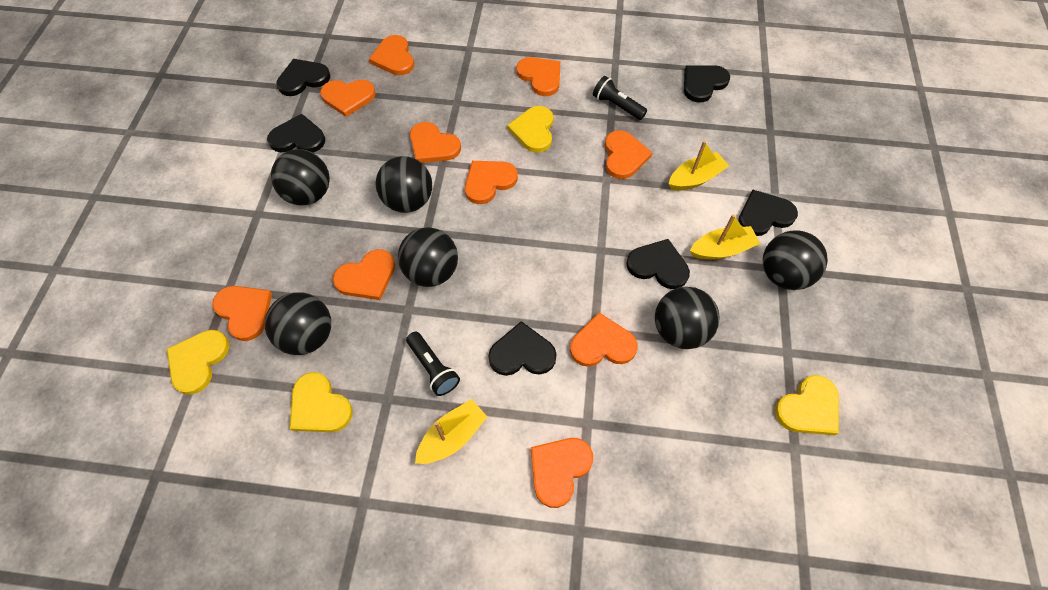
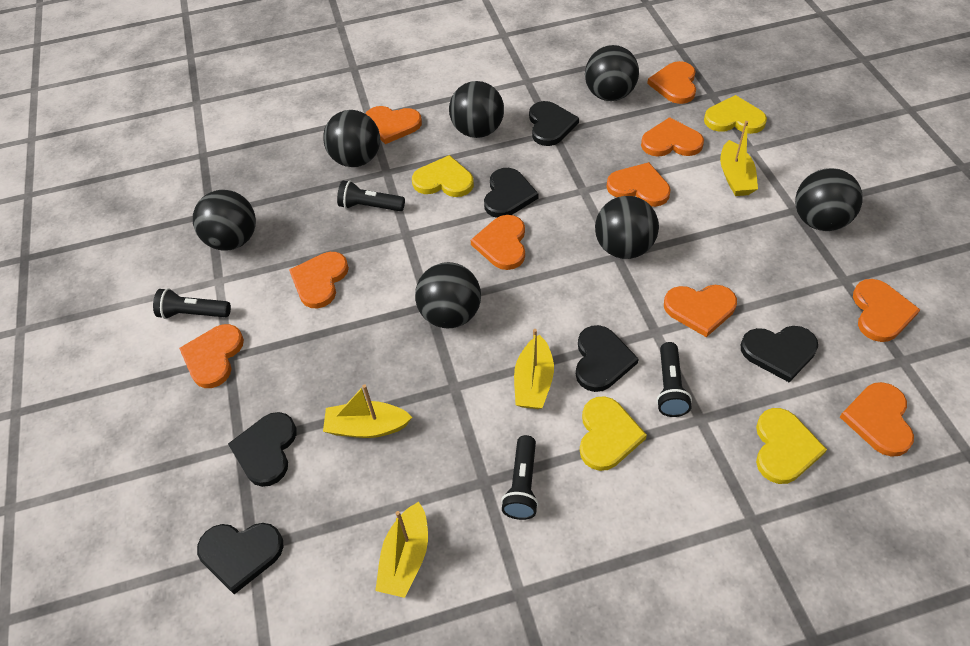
black ball: 6 -> 7
black flashlight: 2 -> 4
yellow boat: 3 -> 4

